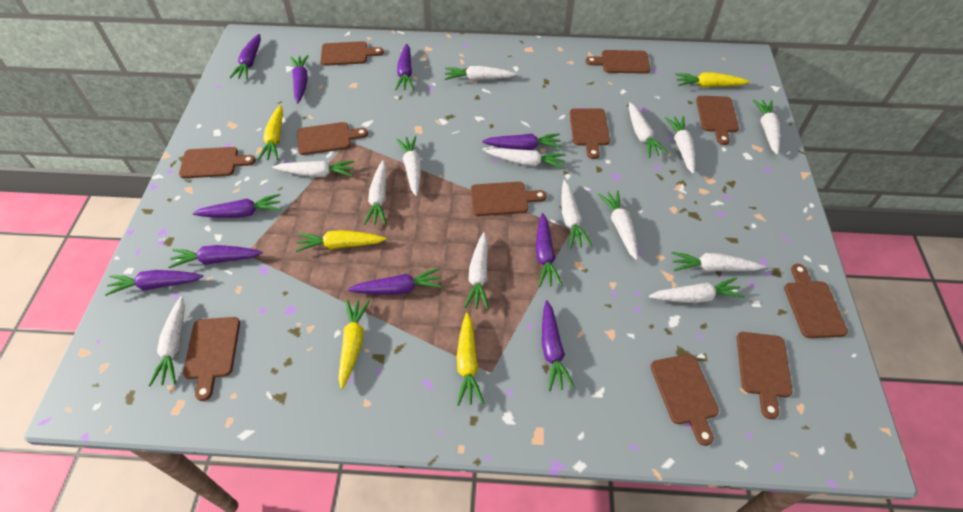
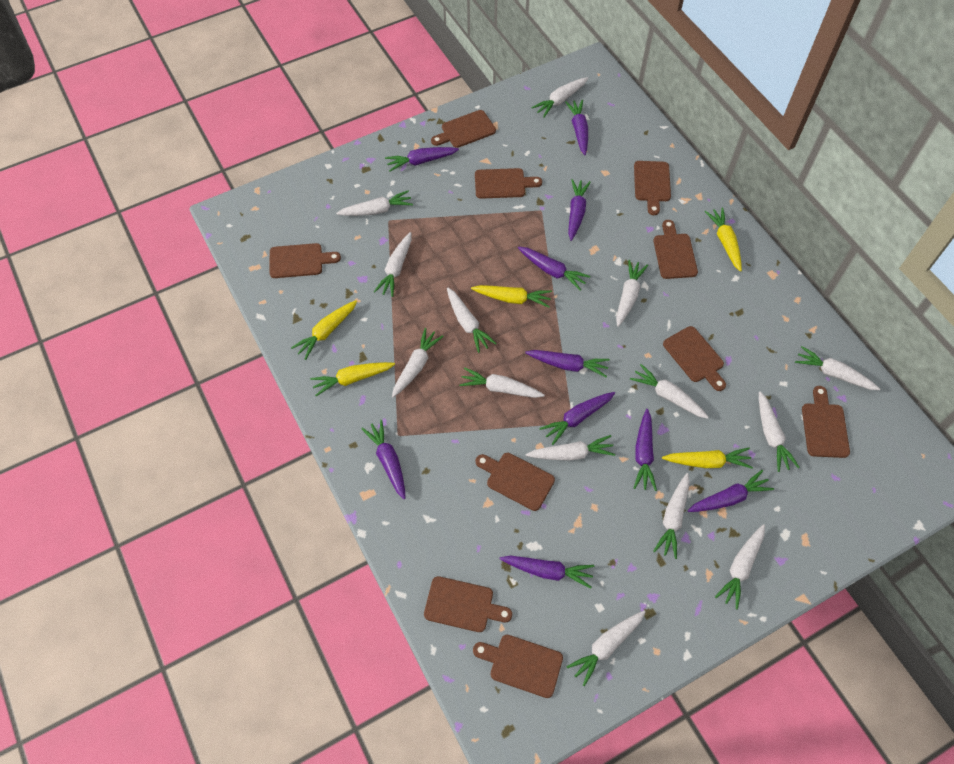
brown cutting board: 11 -> 10

